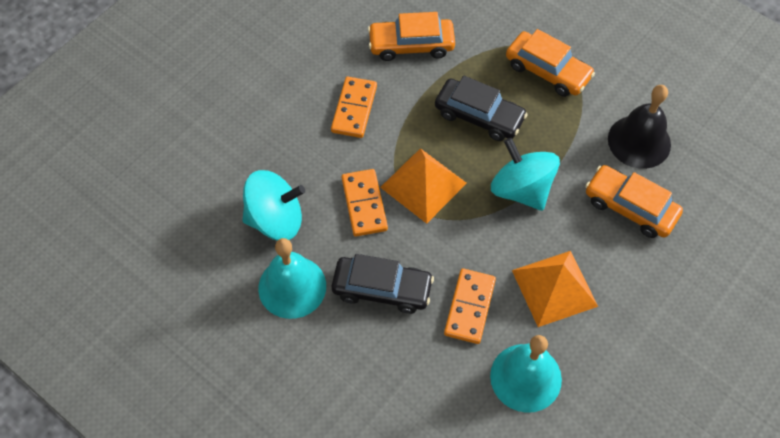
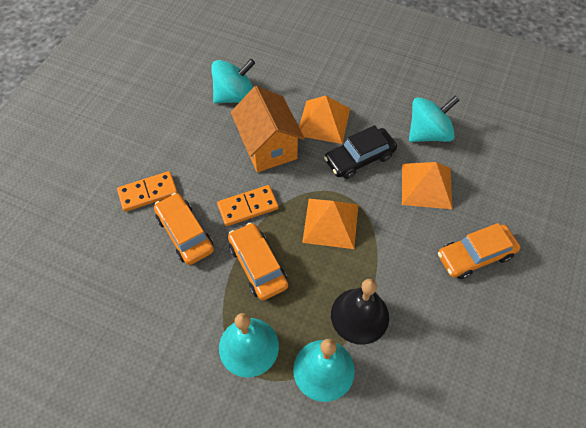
black car: 2 -> 1
orange domino: 3 -> 2
orange house: 0 -> 1
orange pyramid: 2 -> 3

